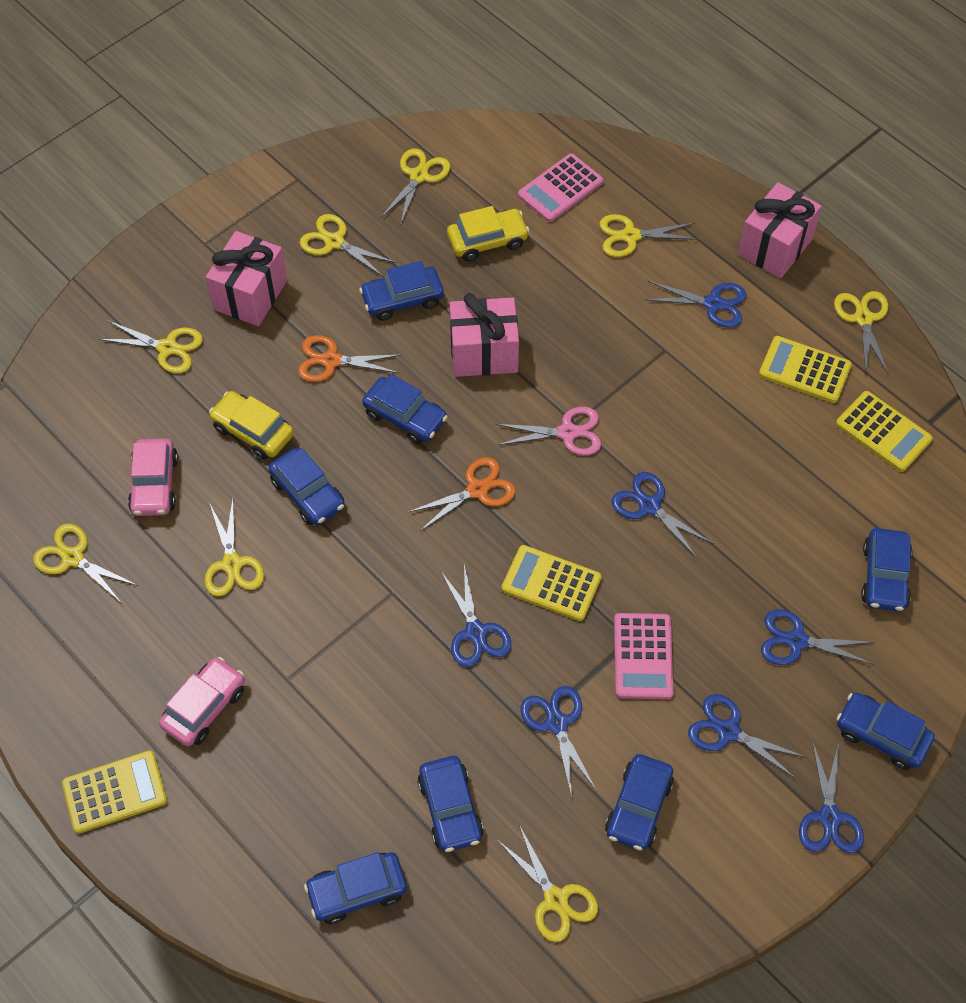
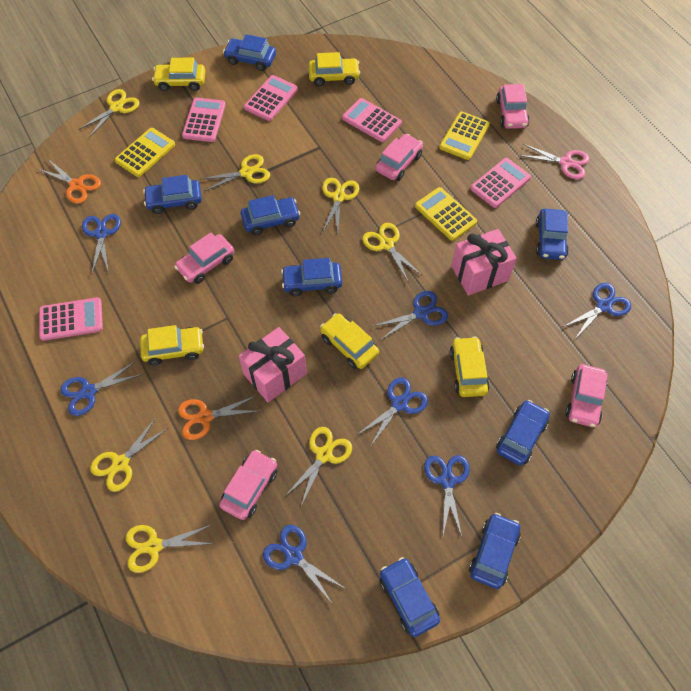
pink calculator: 2 -> 5
pink car: 2 -> 5
pink gift: 3 -> 2
yellow calculator: 4 -> 3
yellow car: 2 -> 5
yellow scissors: 8 -> 7

